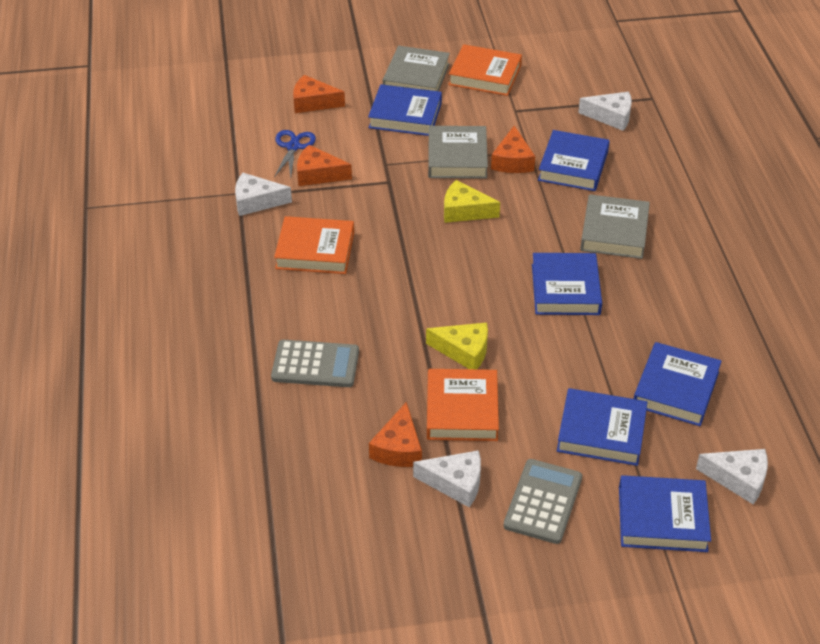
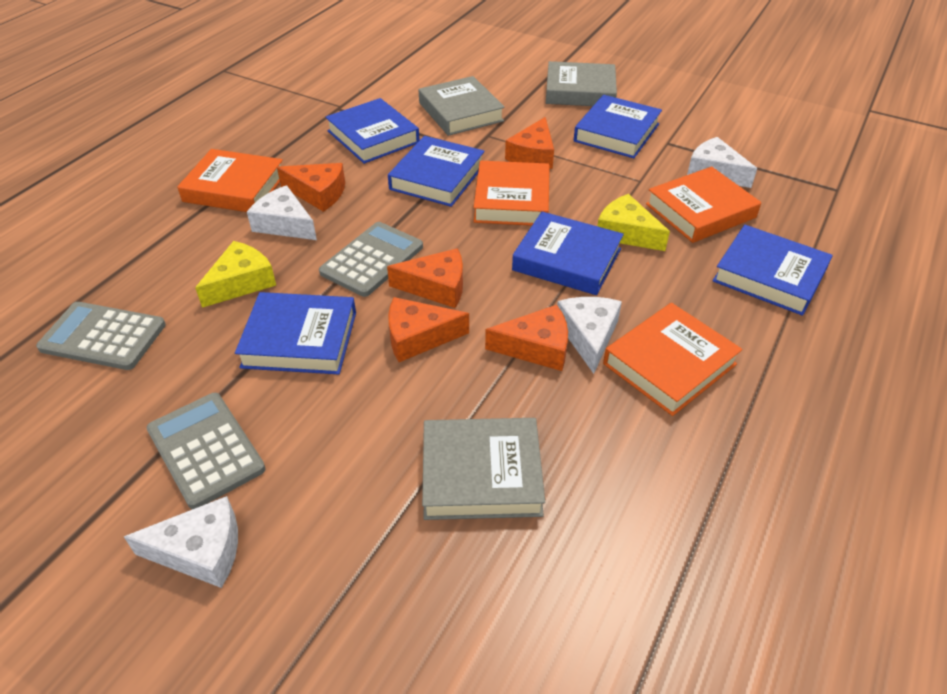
blue scissors: 1 -> 0
grey calculator: 2 -> 3
orange book: 3 -> 4
orange cheese: 4 -> 5

